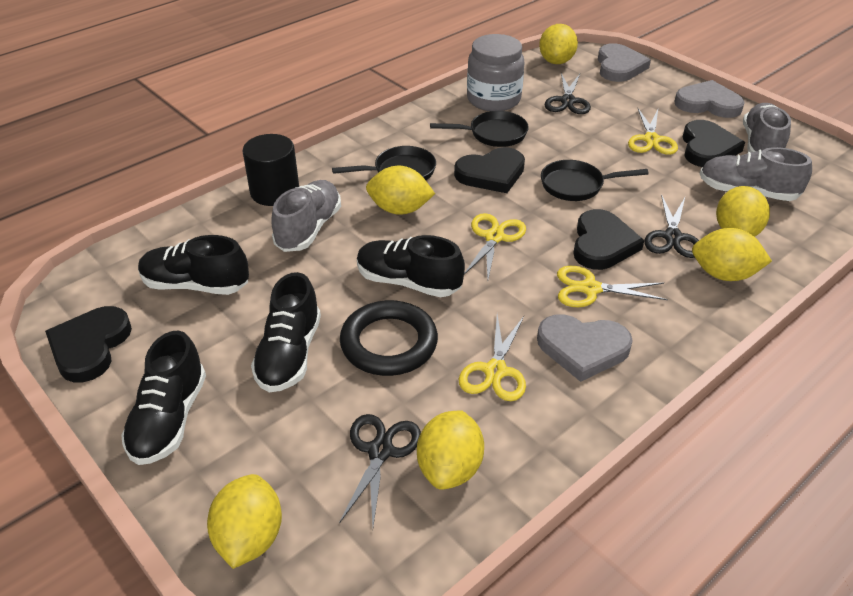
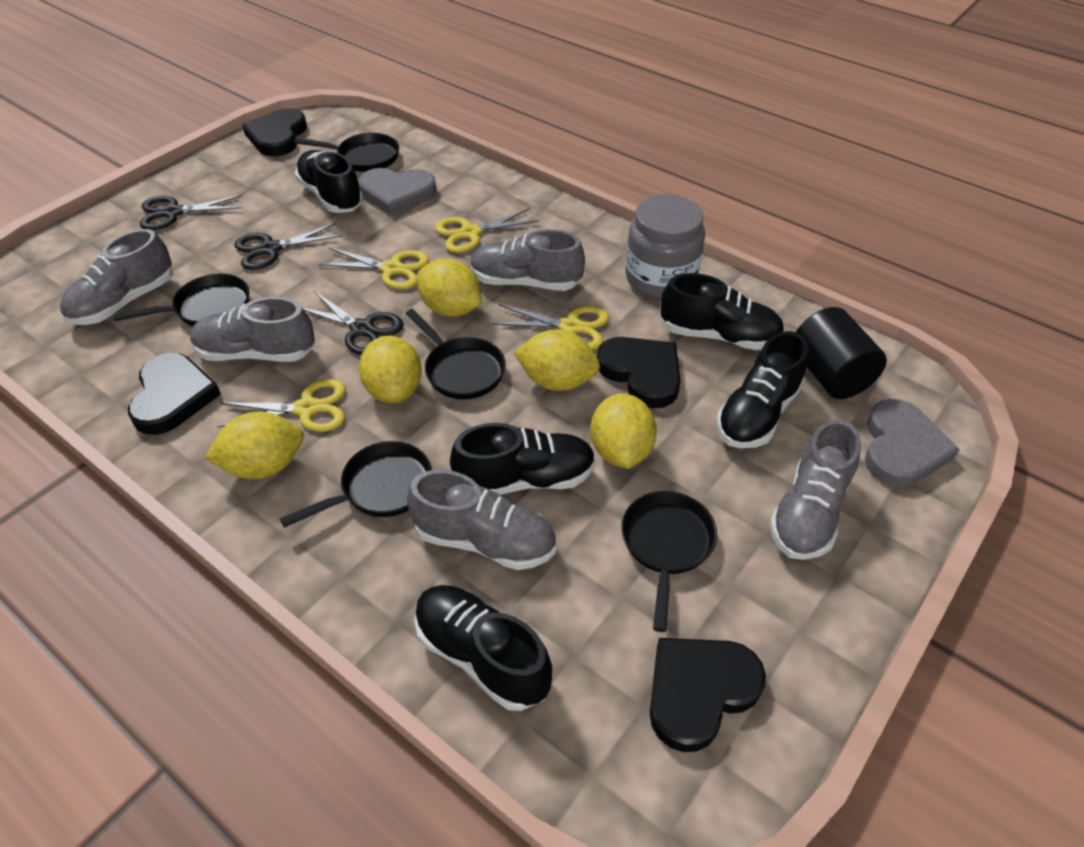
black pan: 3 -> 5
black ring: 1 -> 0
black shoe: 4 -> 5
grey heart: 3 -> 2
grey shoe: 3 -> 5
yellow lemon: 6 -> 5

